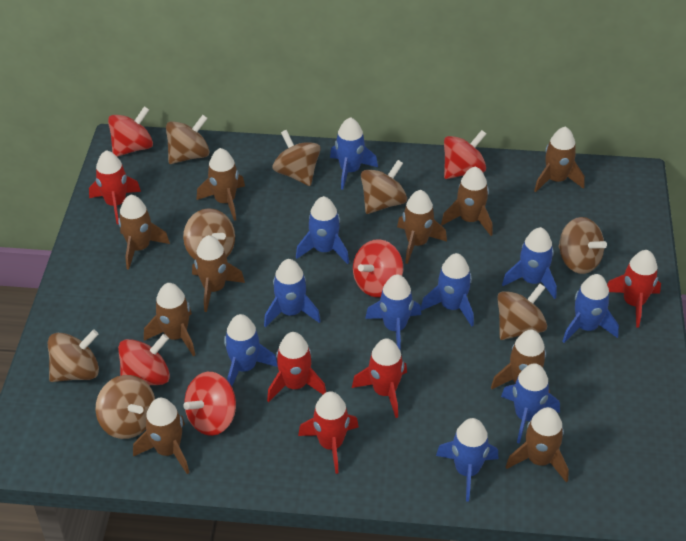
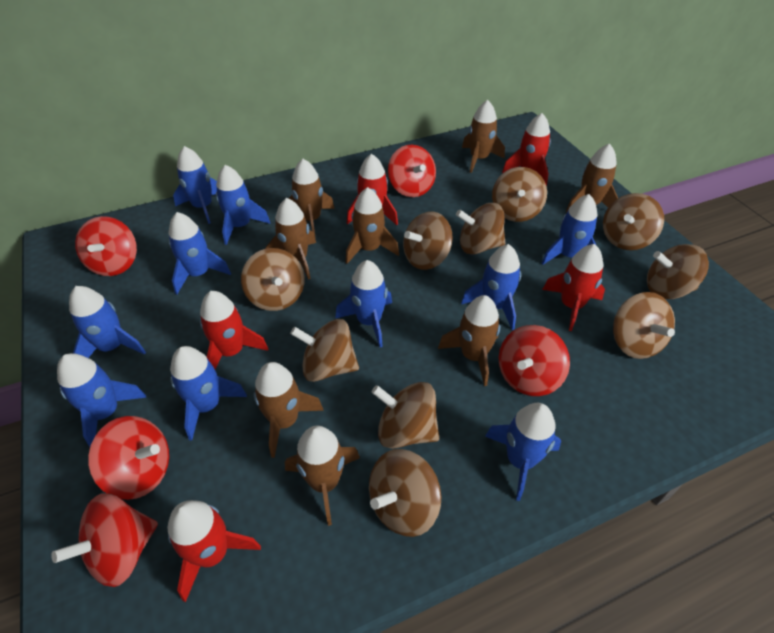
brown rocket: 10 -> 8
brown spinning top: 8 -> 10

